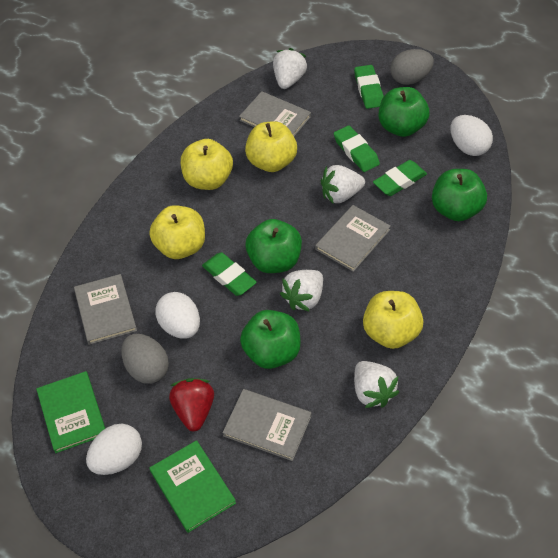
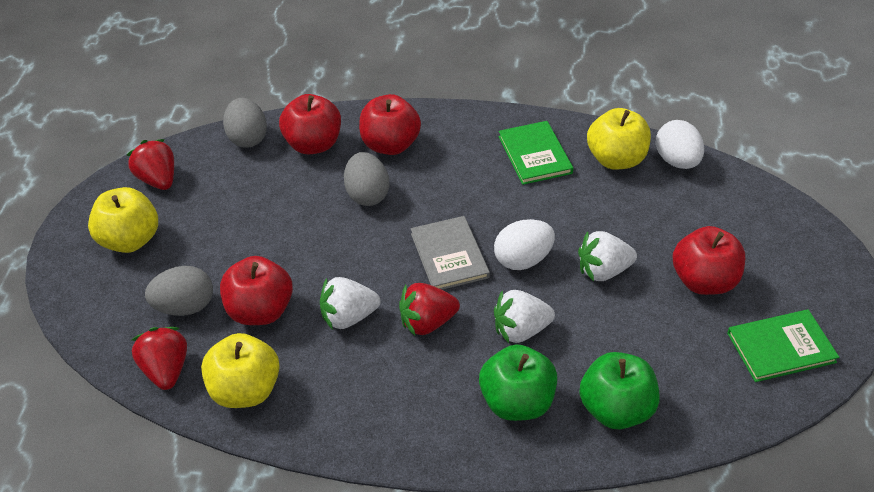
green apple: 4 -> 2
green eraser: 4 -> 0
grey book: 4 -> 1
grey egg: 2 -> 3
red apple: 0 -> 4
red strawberry: 1 -> 3
white egg: 3 -> 2
white strawberry: 4 -> 3
yellow apple: 4 -> 3

